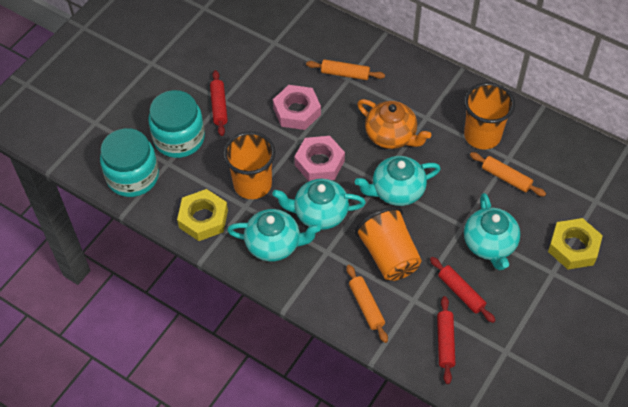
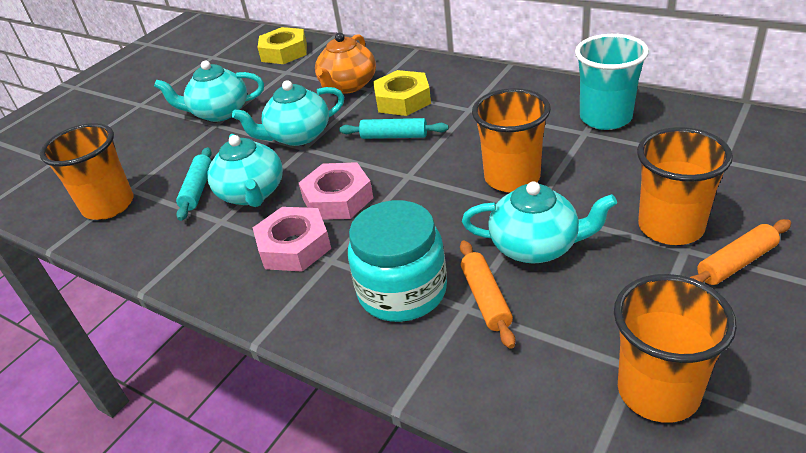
orange cup: 3 -> 4
orange rolling pin: 3 -> 2
red rolling pin: 3 -> 0
turquoise cup: 0 -> 1
turquoise jar: 2 -> 1
turquoise rolling pin: 0 -> 2

